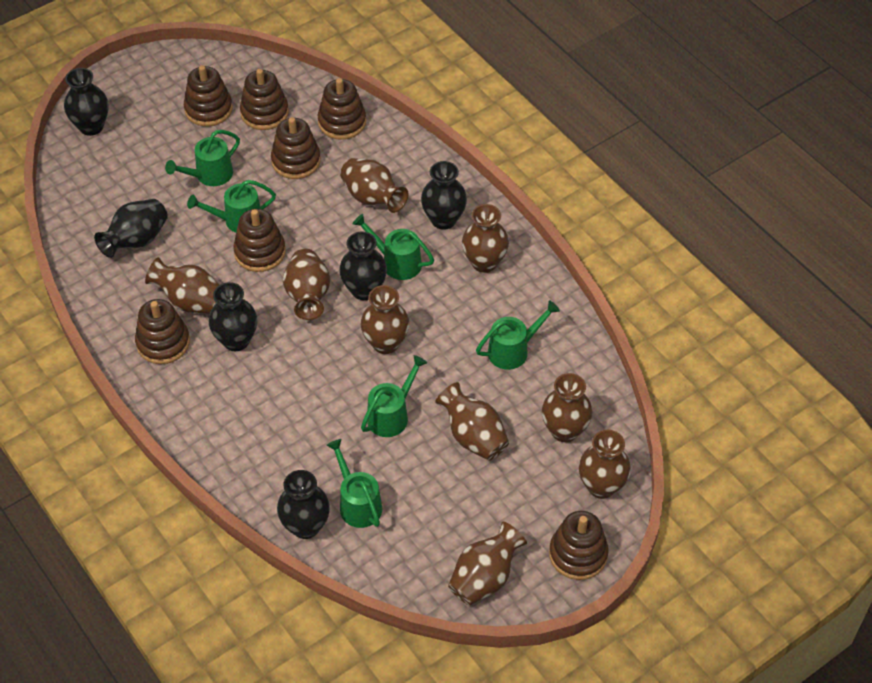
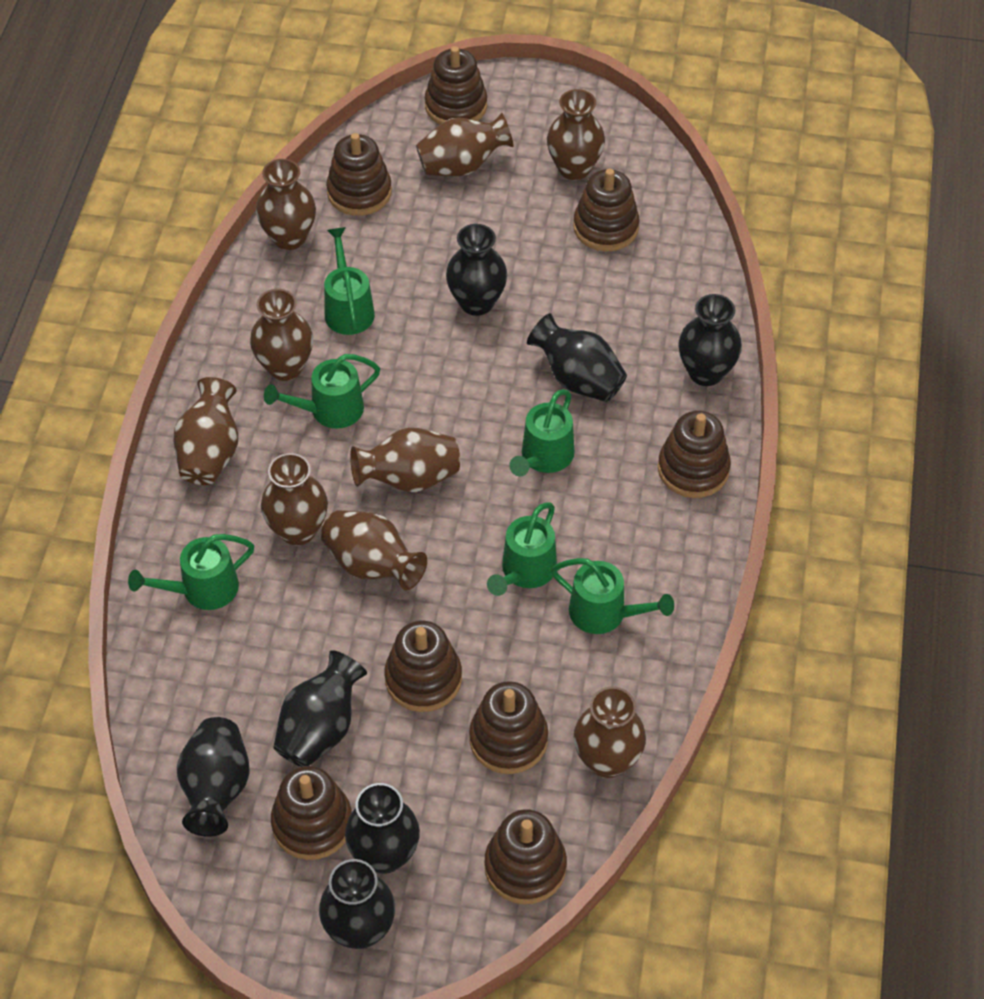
black vase: 6 -> 7
brown stacking toy: 7 -> 8

